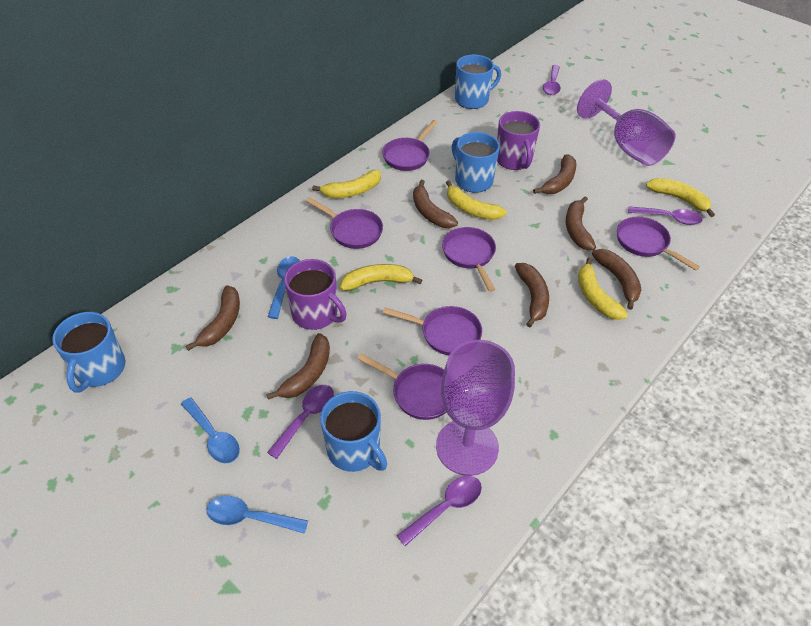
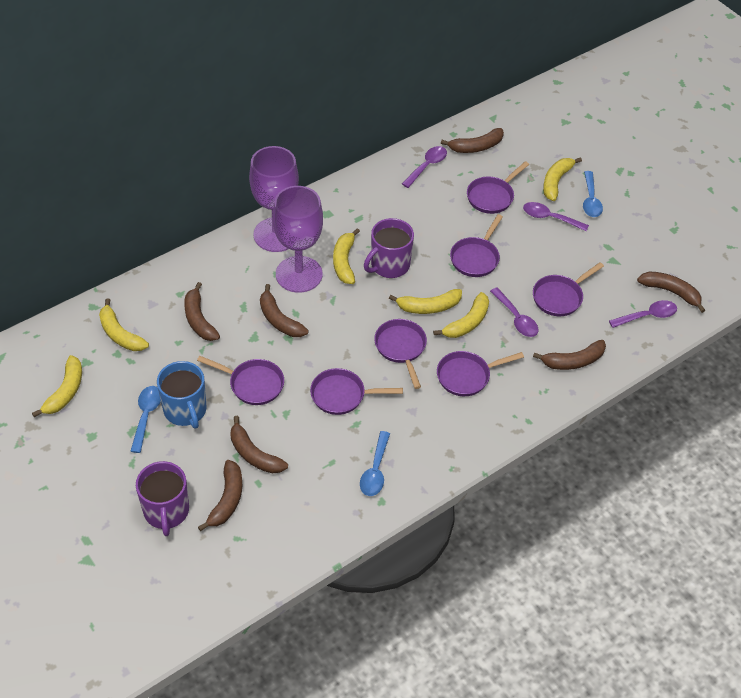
blue mug: 4 -> 1
purple pan: 6 -> 7
yellow banana: 5 -> 6

